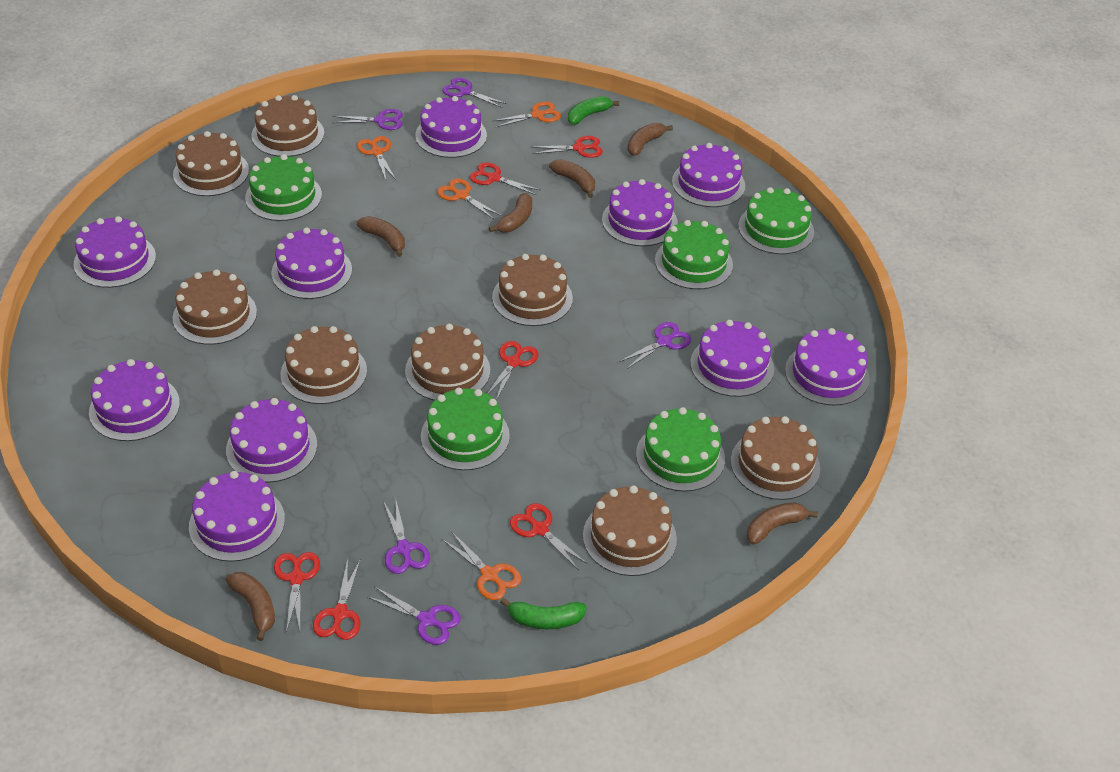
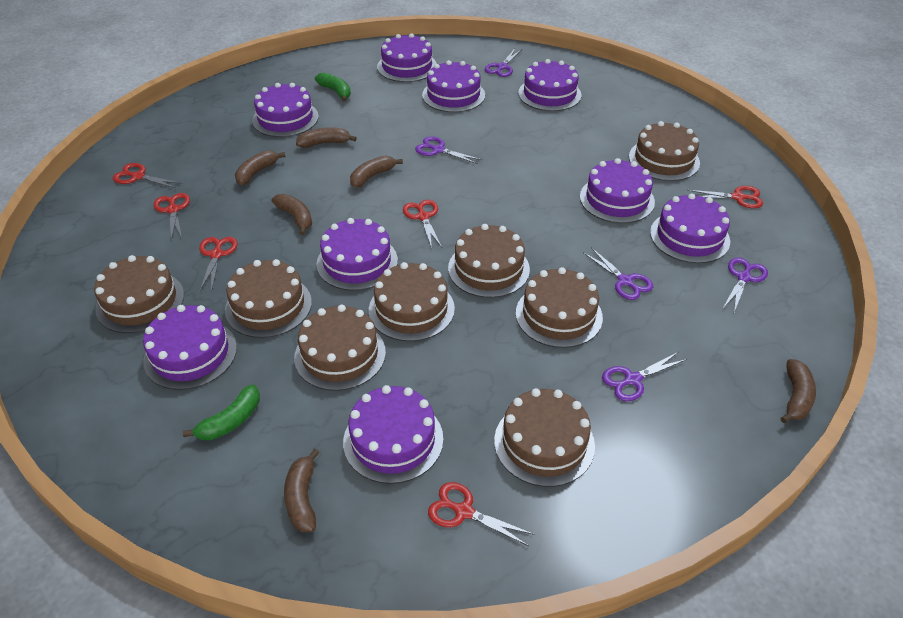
green cake: 5 -> 0
orange scissors: 4 -> 0
purple cake: 10 -> 9

